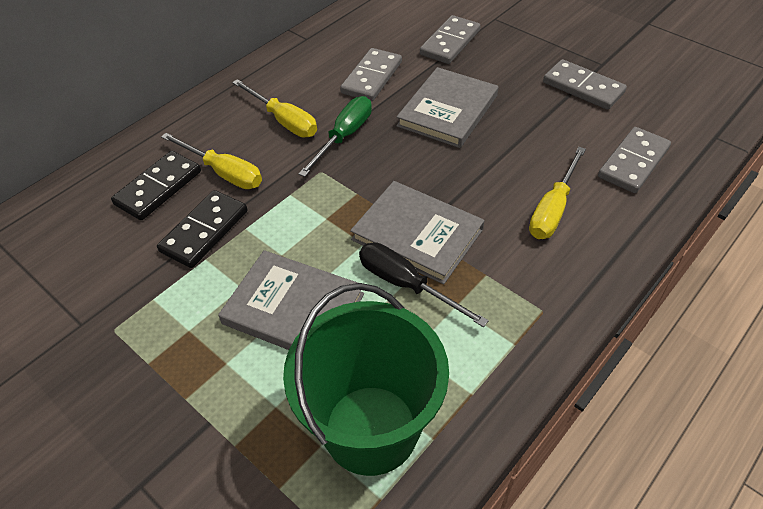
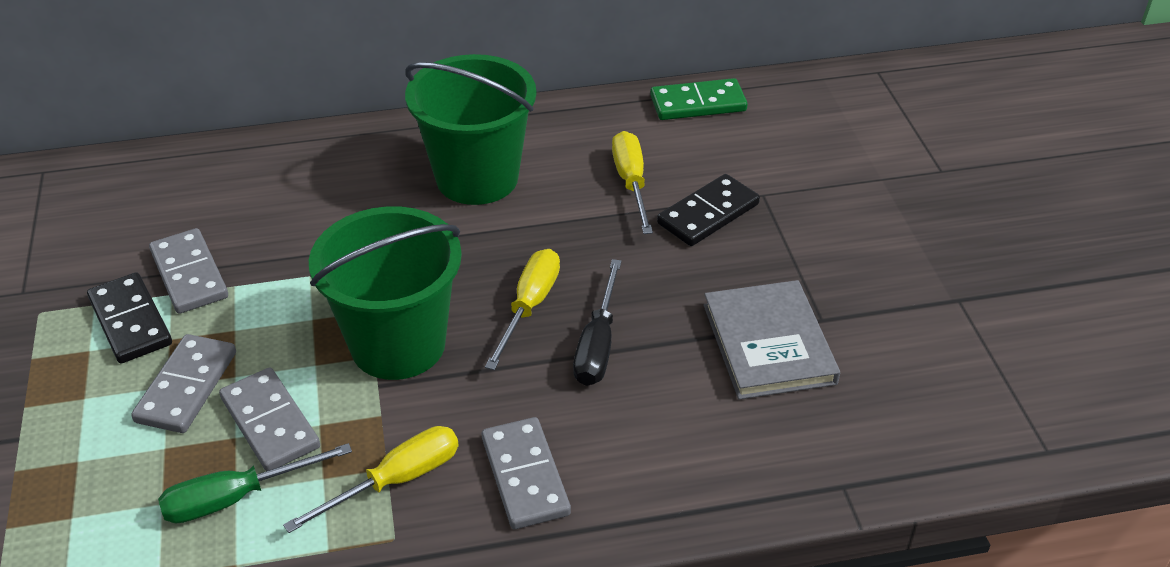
green bucket: 1 -> 2
green domino: 0 -> 1
grey book: 3 -> 1

